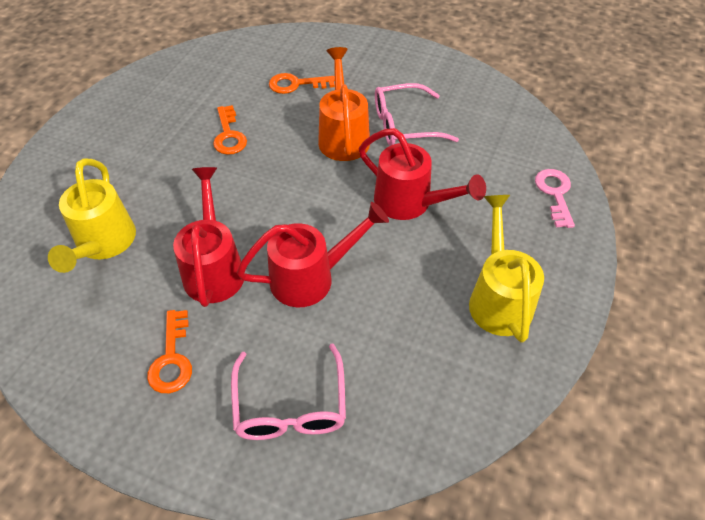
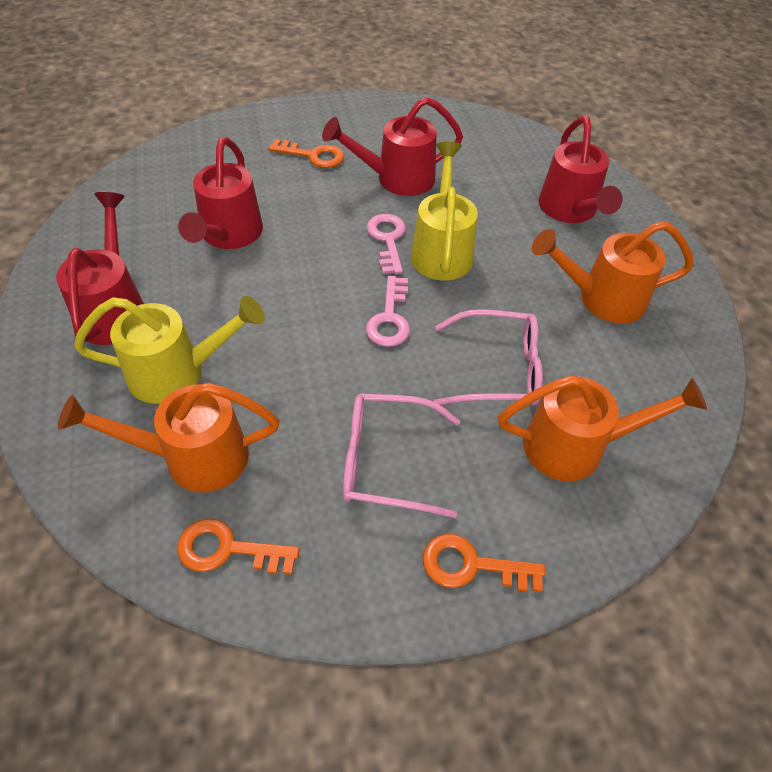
orange watering can: 1 -> 3
pink key: 1 -> 2
red watering can: 3 -> 4

